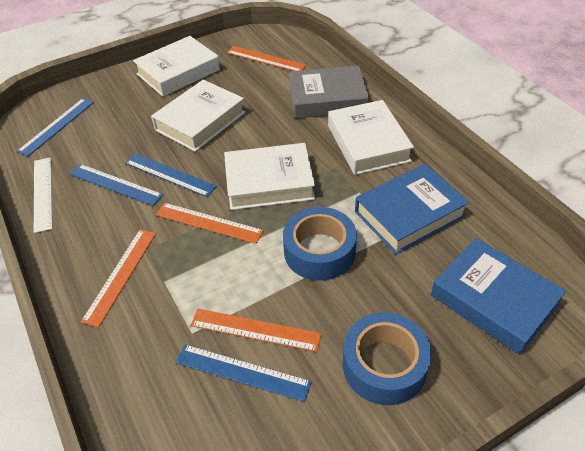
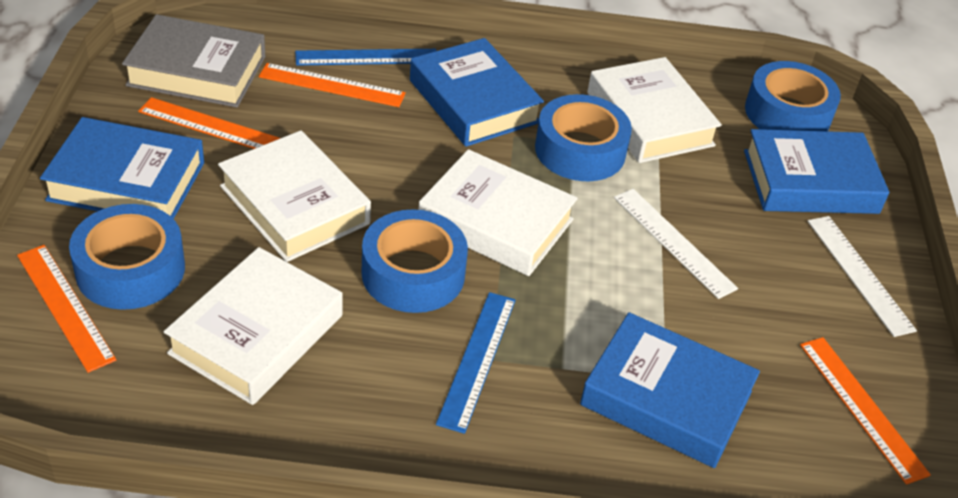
blue book: 2 -> 4
blue ruler: 4 -> 2
blue tape: 2 -> 4
white ruler: 1 -> 2

